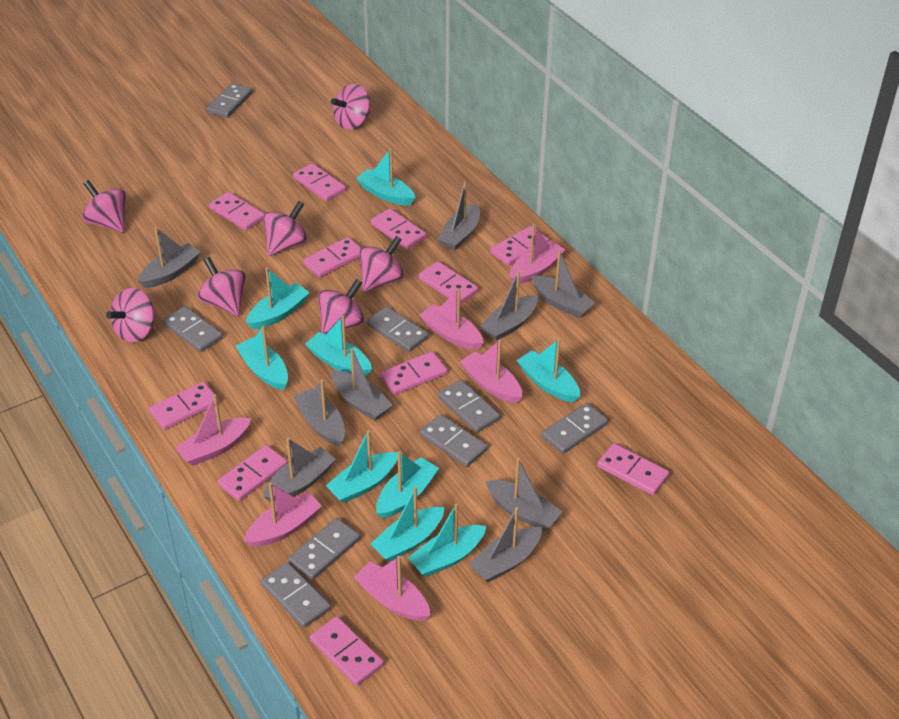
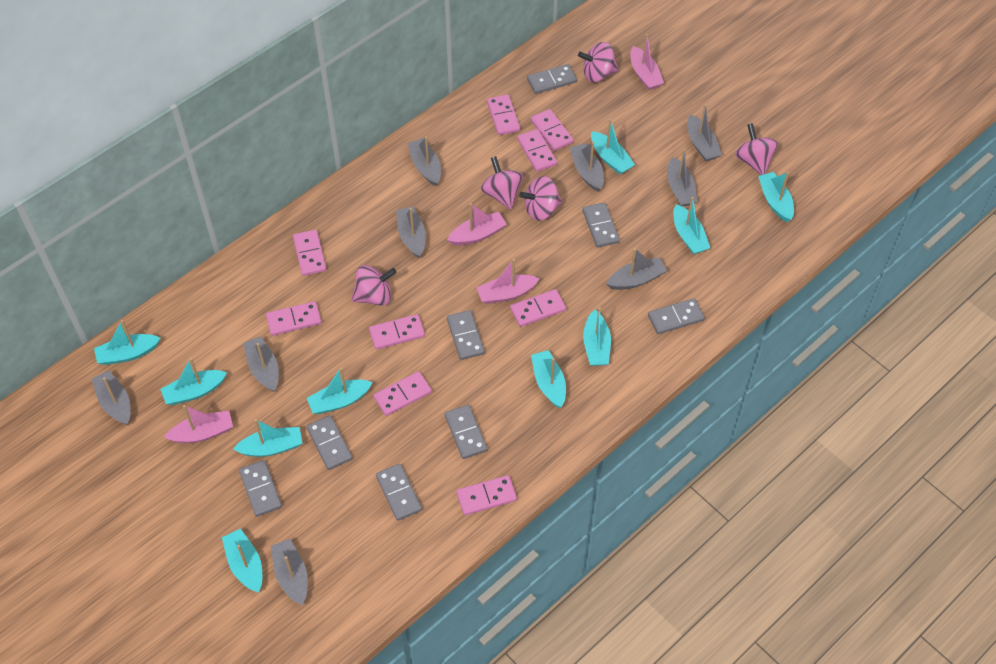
pink boat: 6 -> 4
pink domino: 11 -> 9
pink spinning top: 7 -> 5
turquoise boat: 9 -> 10

